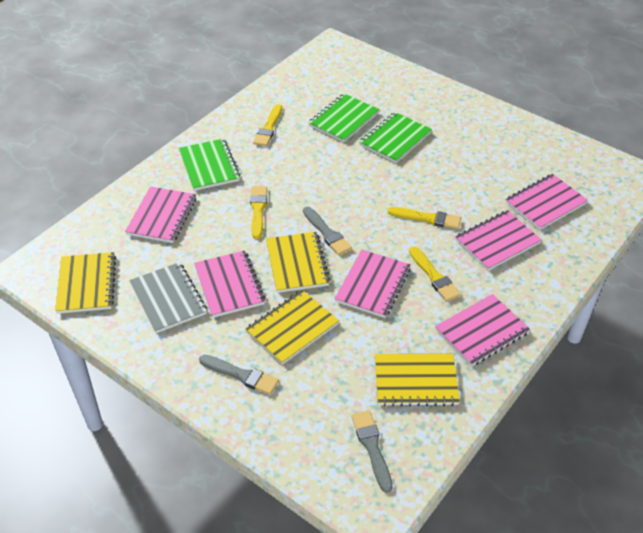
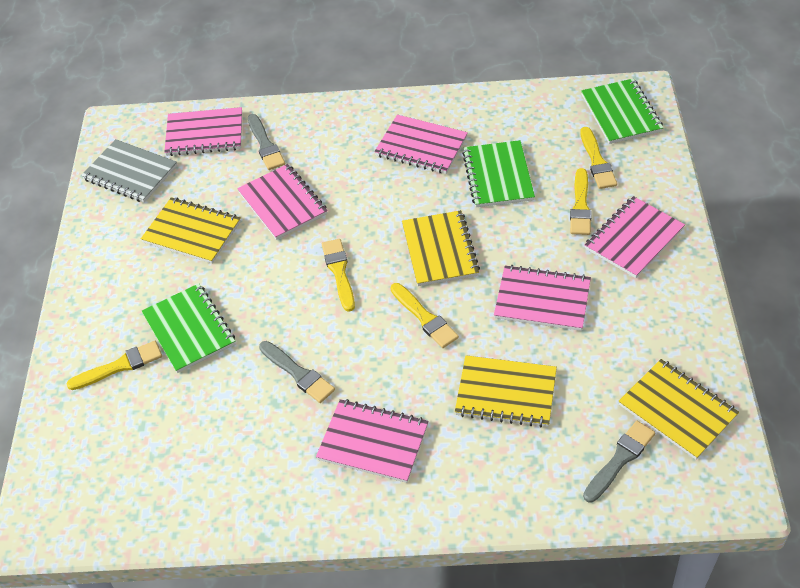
yellow brush: 4 -> 5

